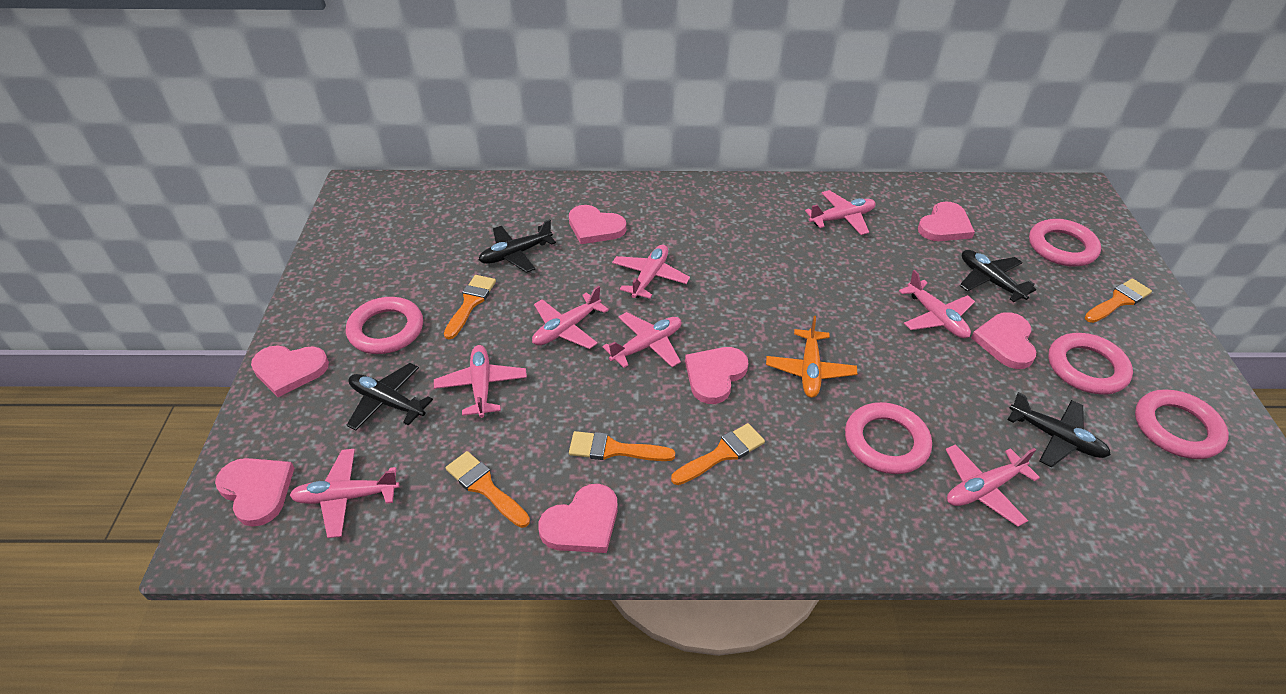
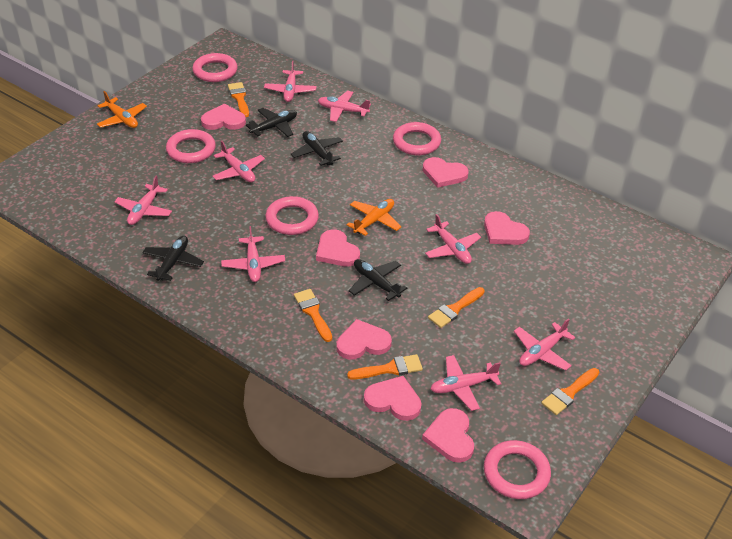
orange plane: 1 -> 2

